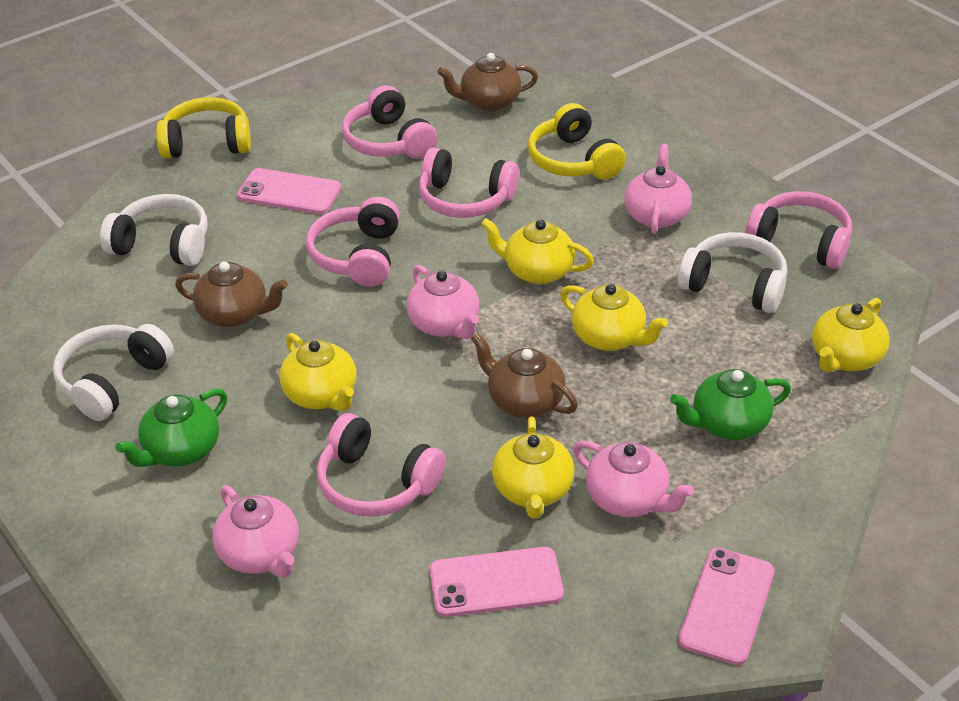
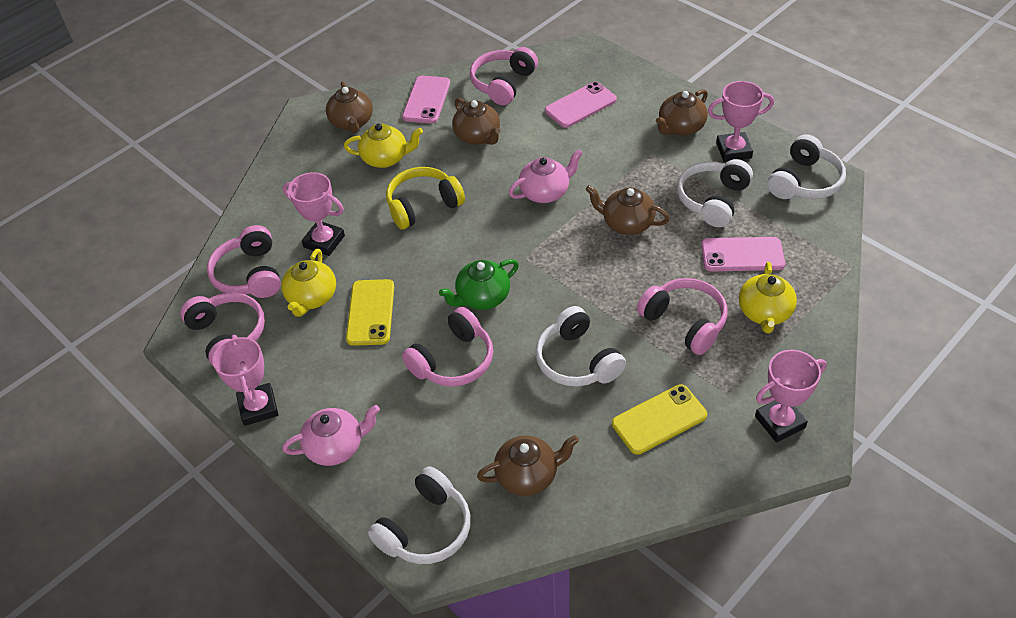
brown teapot: 3 -> 5
green teapot: 2 -> 1
pink teapot: 4 -> 2
pink trophy: 0 -> 4
white headphones: 3 -> 4
yellow headphones: 2 -> 1
yellow phone: 0 -> 2
yellow teapot: 5 -> 3

